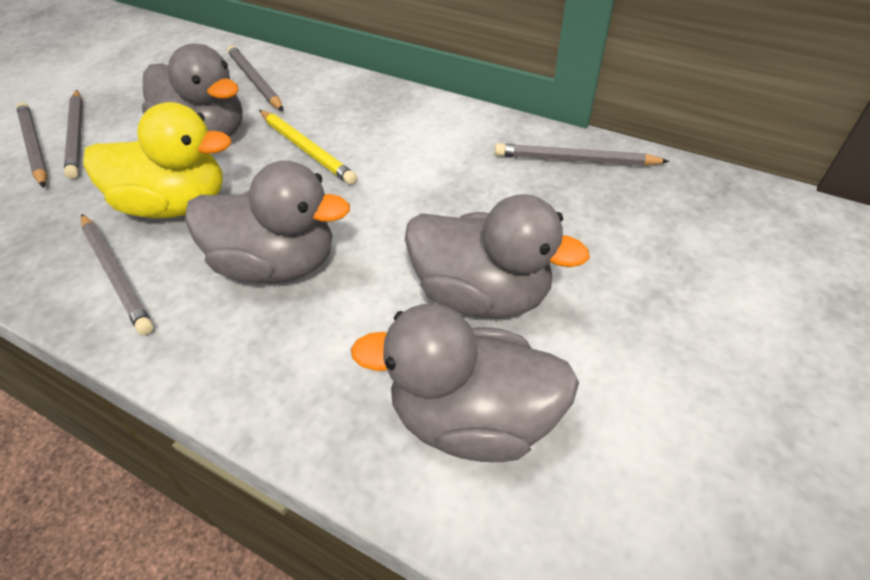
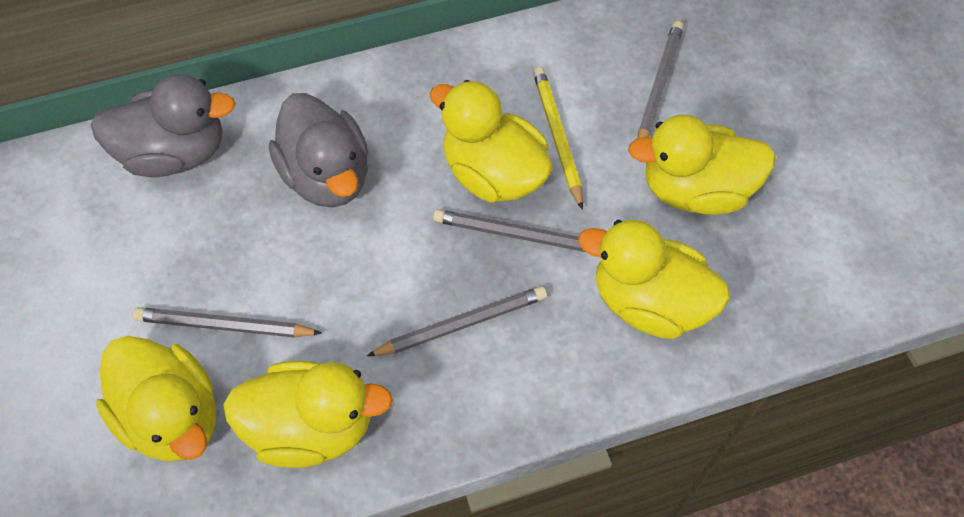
grey duck: 4 -> 2
grey pencil: 5 -> 4
yellow duck: 1 -> 5

